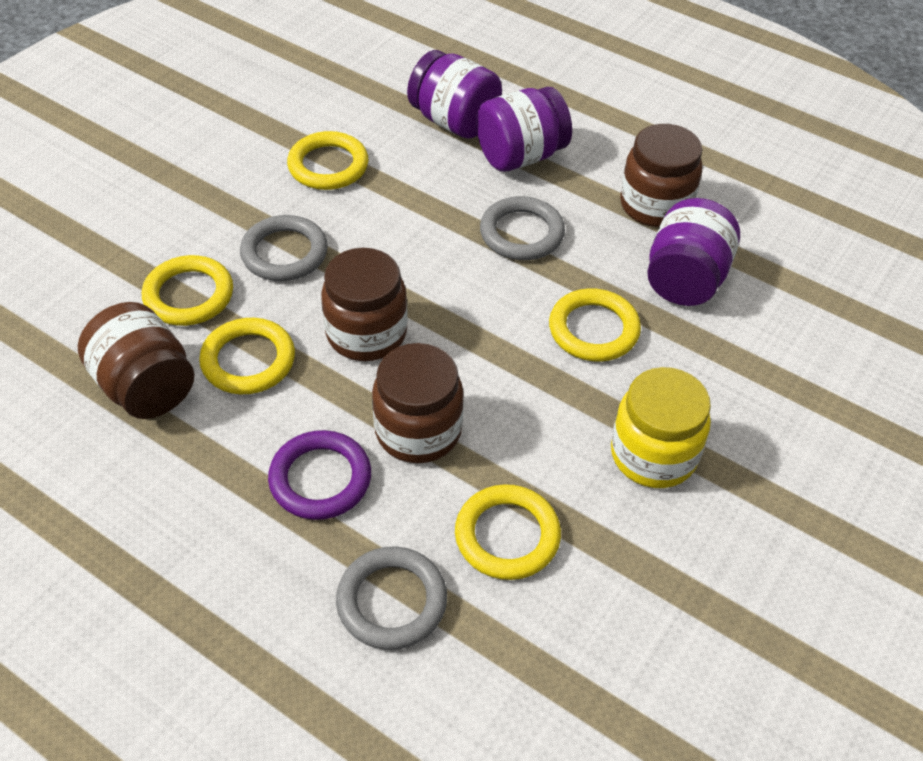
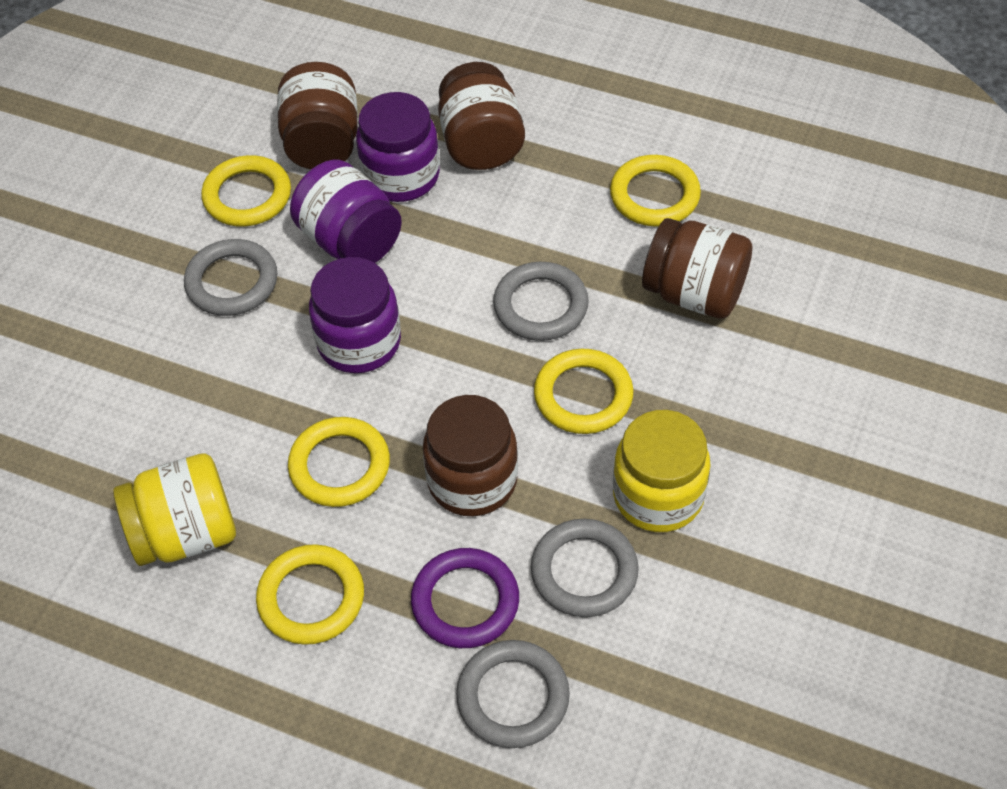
grey ring: 3 -> 4
yellow jar: 1 -> 2

